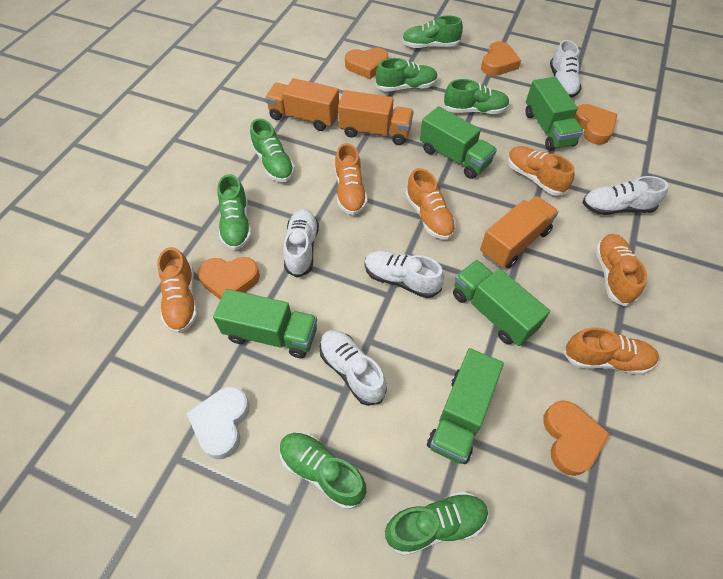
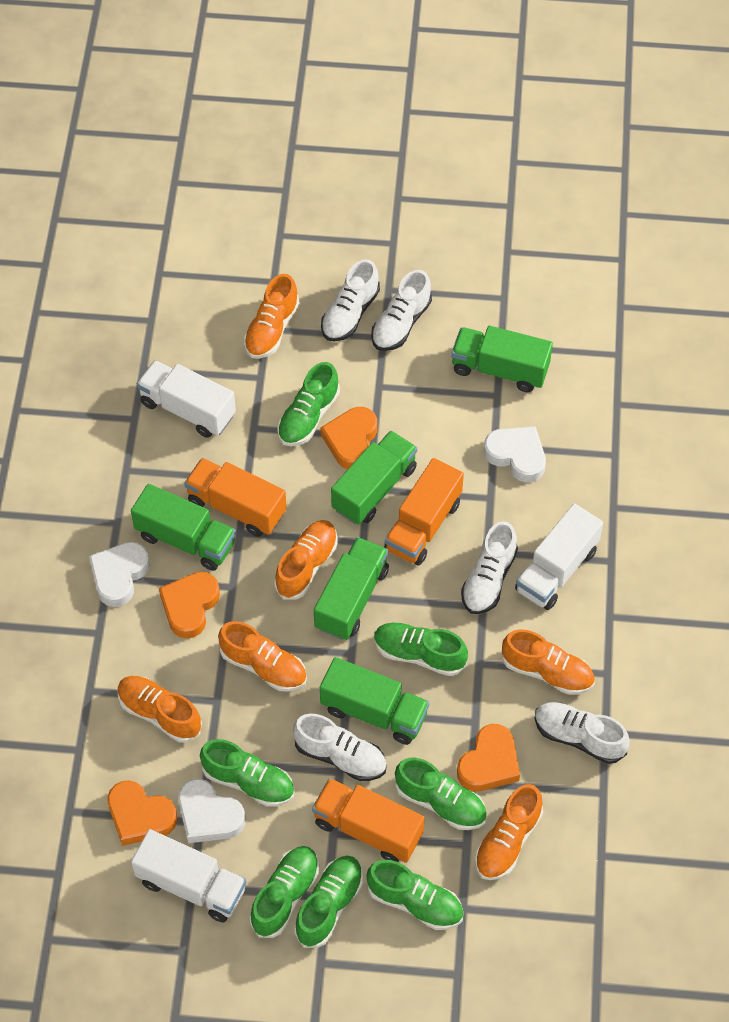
orange heart: 5 -> 4
white heart: 1 -> 3
white truck: 0 -> 3

